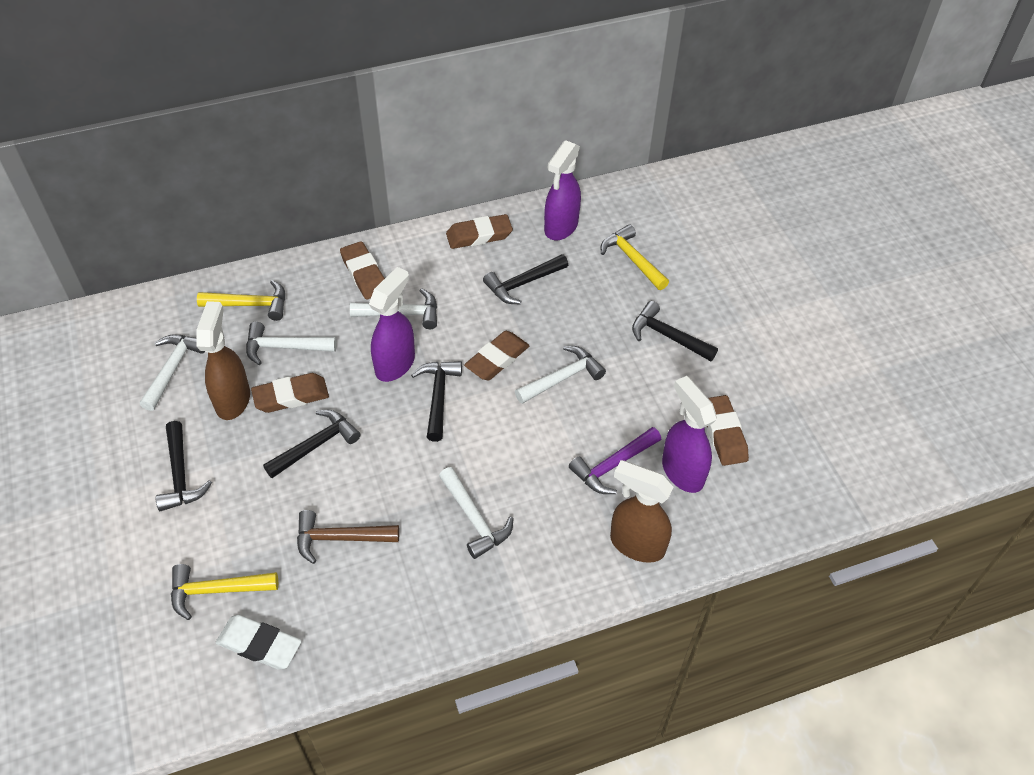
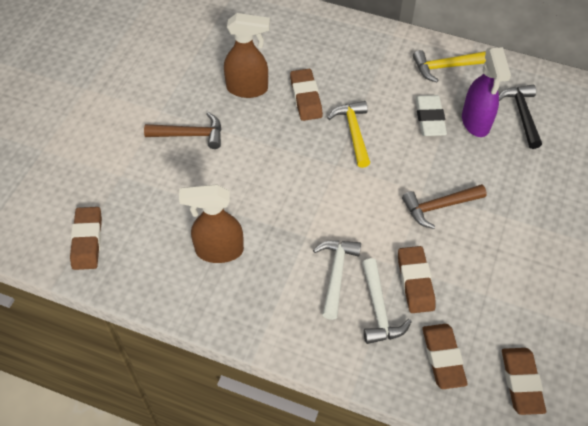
black hammer: 5 -> 1
brown hammer: 1 -> 2
purple hammer: 1 -> 0
purple spray bottle: 3 -> 1
white hammer: 5 -> 2
yellow hammer: 3 -> 2

